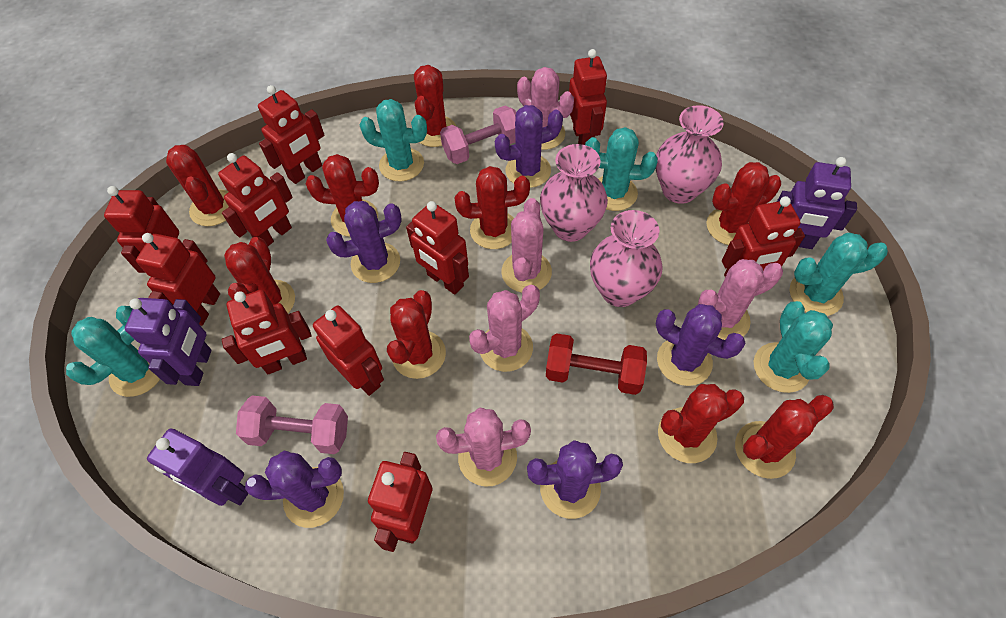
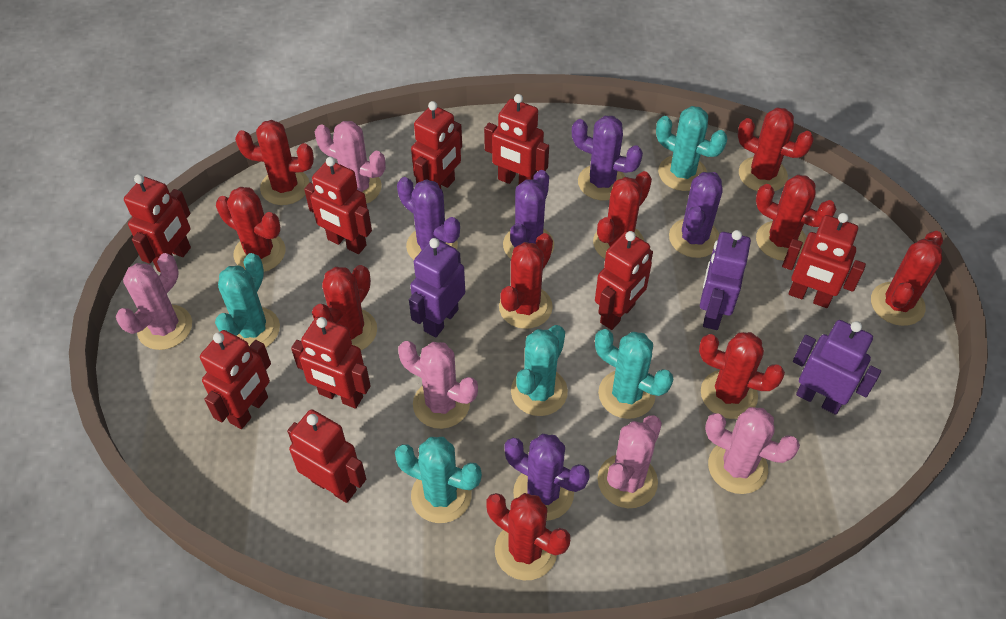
pink dumbbell: 2 -> 0
pink vase: 3 -> 0
red cactus: 9 -> 10
red dumbbell: 1 -> 0
red robot: 10 -> 9

